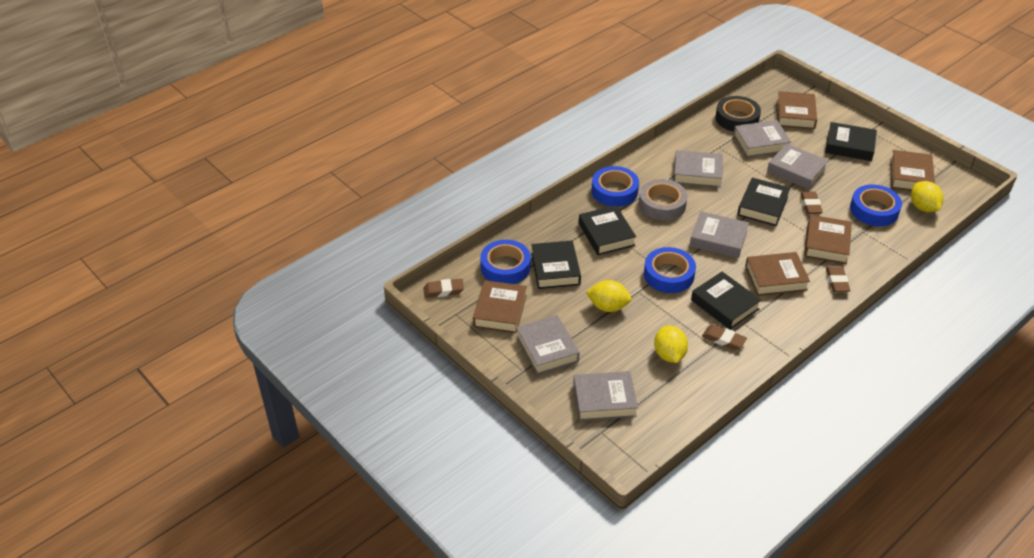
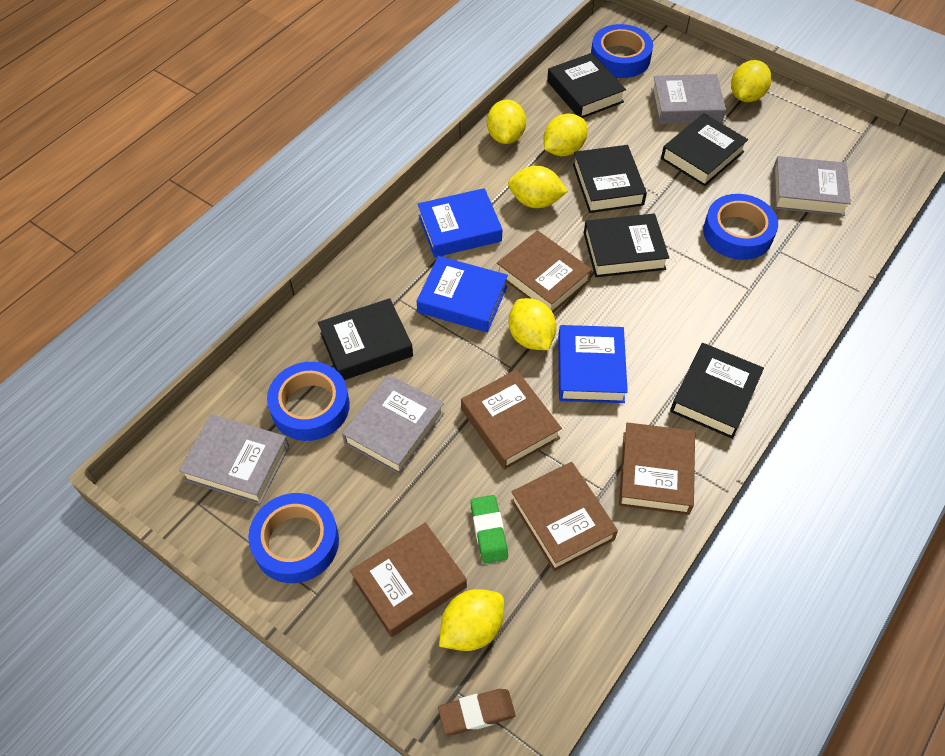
black book: 5 -> 6
black tape: 1 -> 0
blue book: 0 -> 3
brown eraser: 4 -> 1
green eraser: 0 -> 1
grey book: 6 -> 4
grey tape: 1 -> 0
yellow lemon: 3 -> 6

